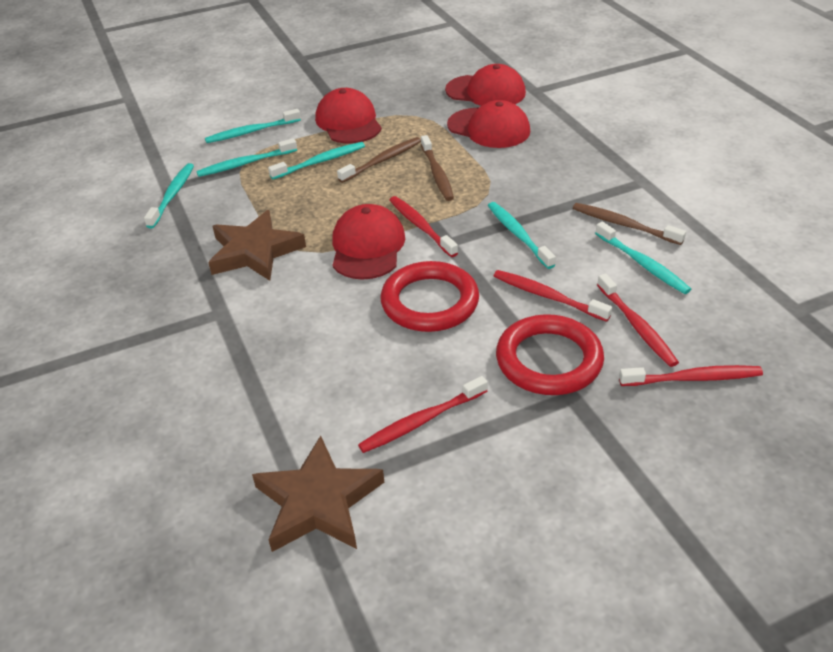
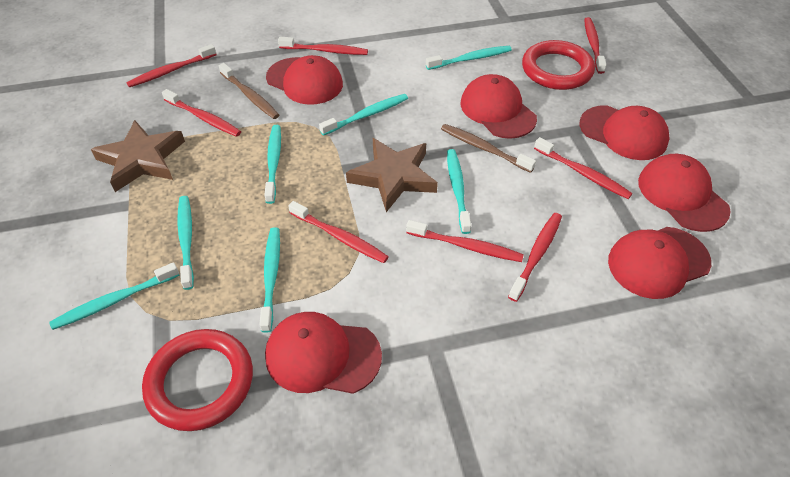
brown toothbrush: 3 -> 2
red cap: 4 -> 6
red toothbrush: 5 -> 8
turquoise toothbrush: 6 -> 7

